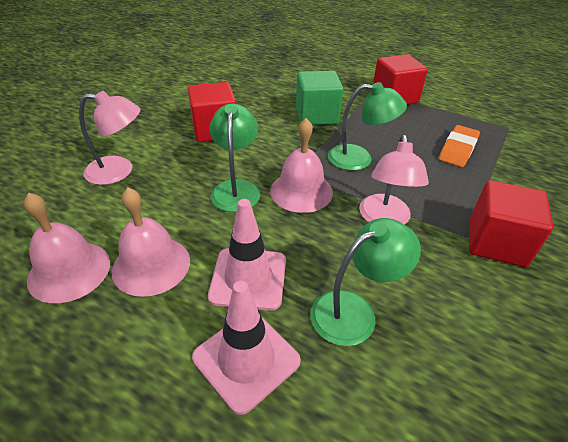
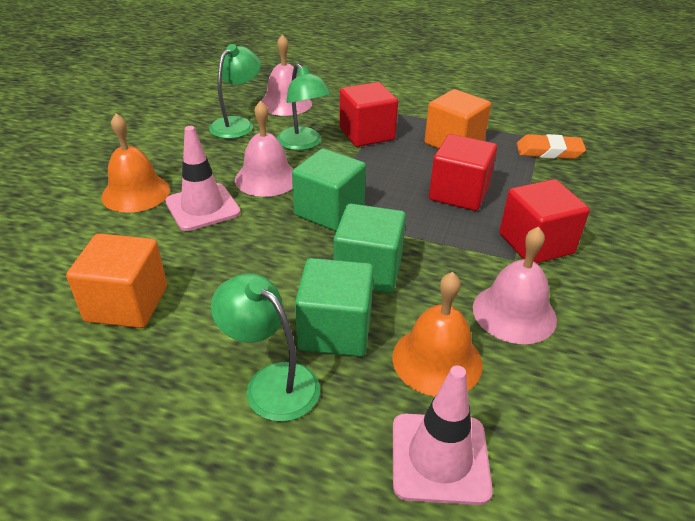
green cube: 1 -> 3
orange bell: 0 -> 2
orange cube: 0 -> 2
pink lamp: 2 -> 0

